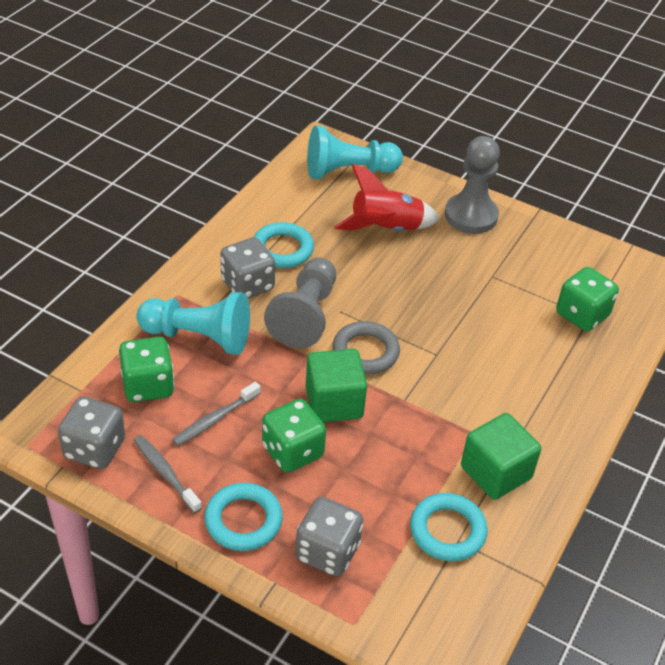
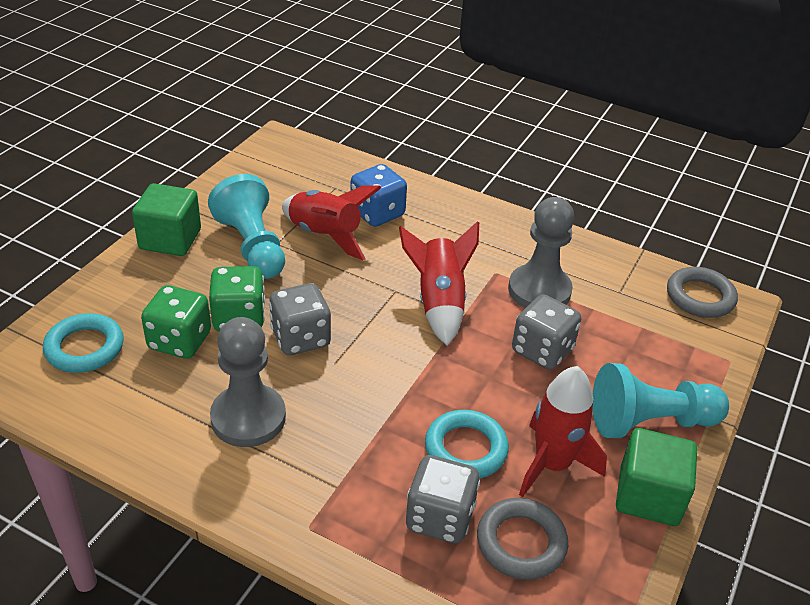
blue dice: 0 -> 1
green dice: 3 -> 2
grey ring: 1 -> 2
grey toothbrush: 2 -> 0
red rocket: 1 -> 3
turquoise ring: 3 -> 2

